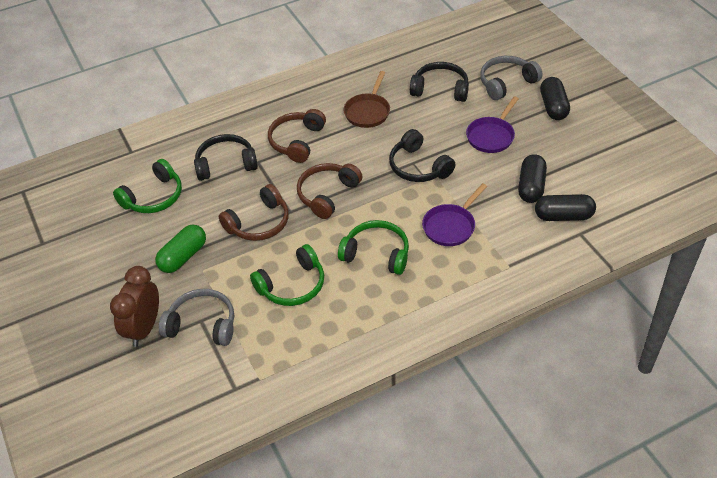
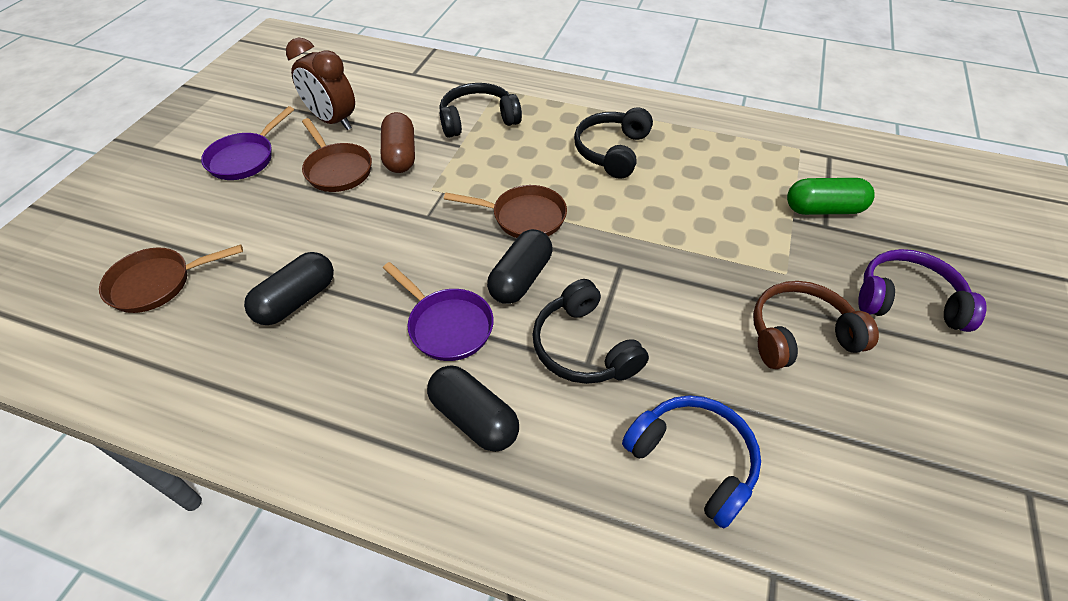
blue headphones: 0 -> 1
brown capsule: 0 -> 1
brown headphones: 3 -> 1
brown pan: 1 -> 3
green headphones: 3 -> 0
grey headphones: 2 -> 0
purple headphones: 0 -> 1

